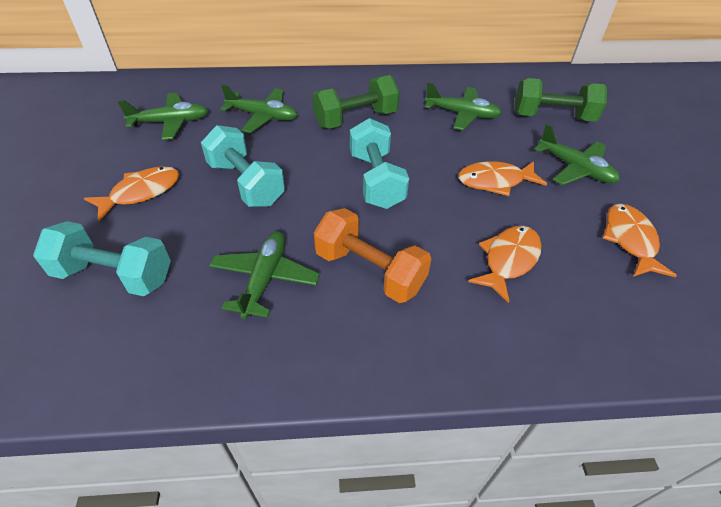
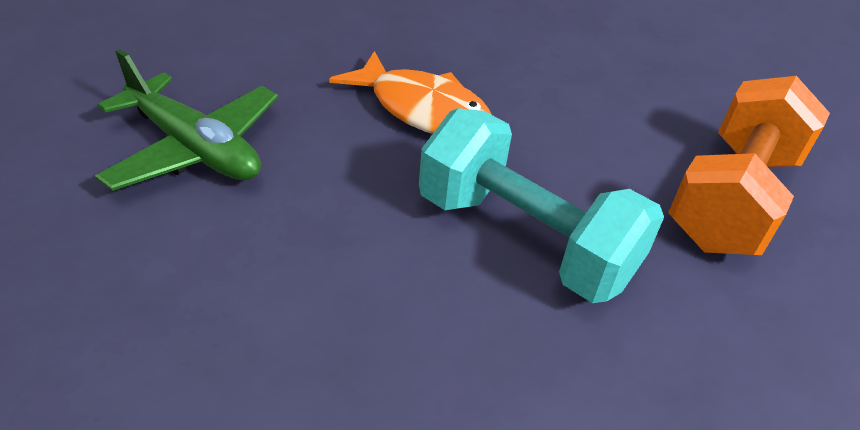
green dumbbell: 2 -> 0
green plane: 5 -> 1
orange fish: 4 -> 1
turquoise dumbbell: 3 -> 1

